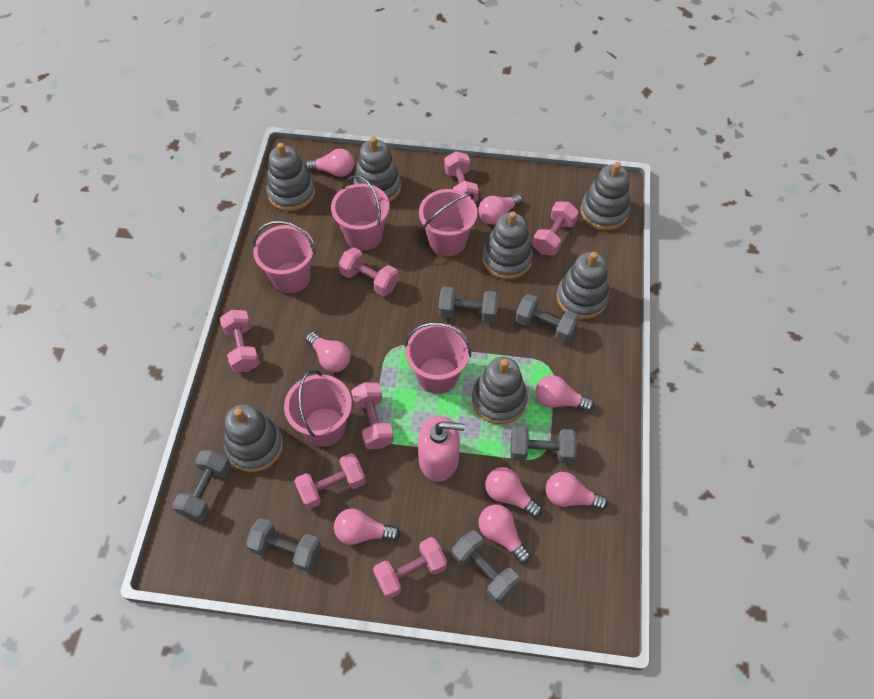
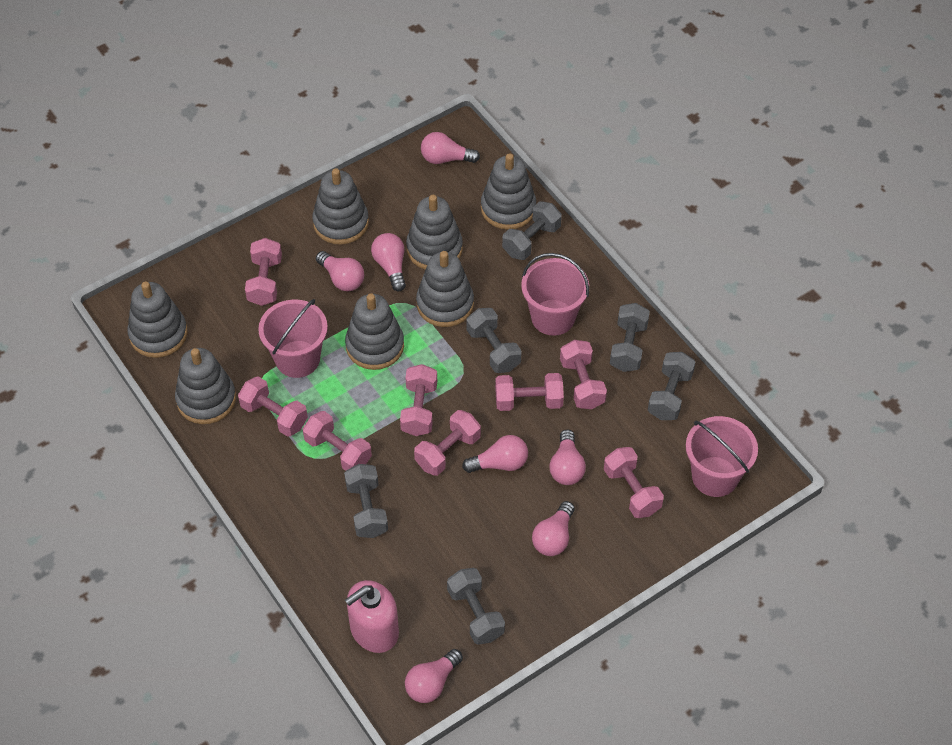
pink bucket: 5 -> 3
pink dumbbell: 7 -> 8
pink light bulb: 8 -> 7

